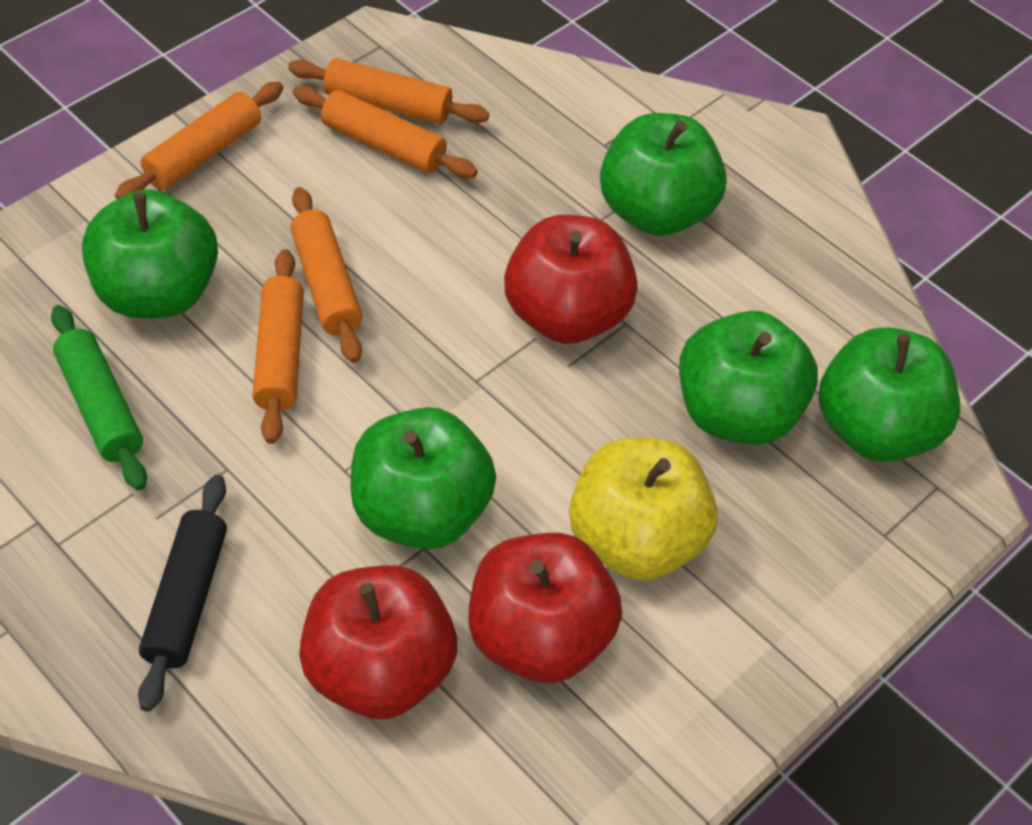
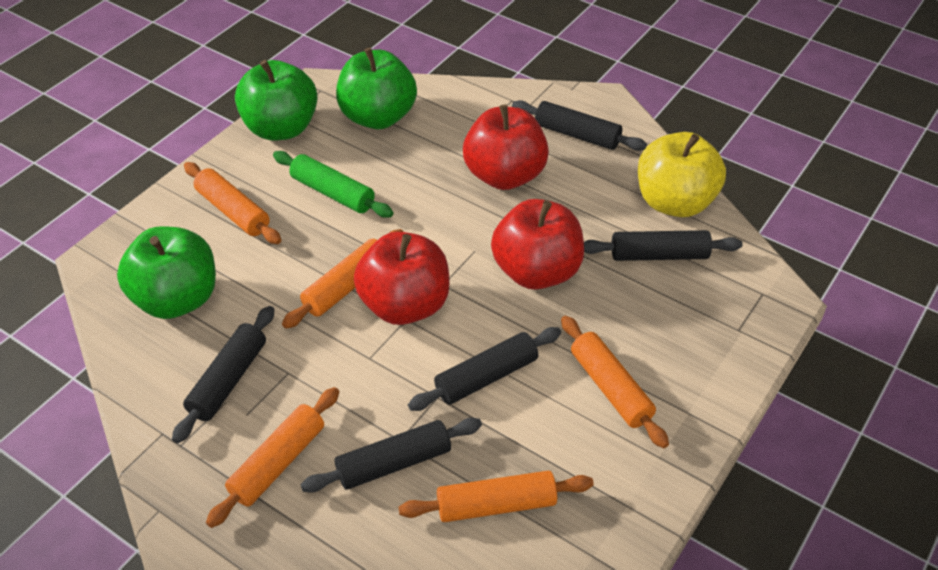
black rolling pin: 1 -> 5
green apple: 5 -> 3

